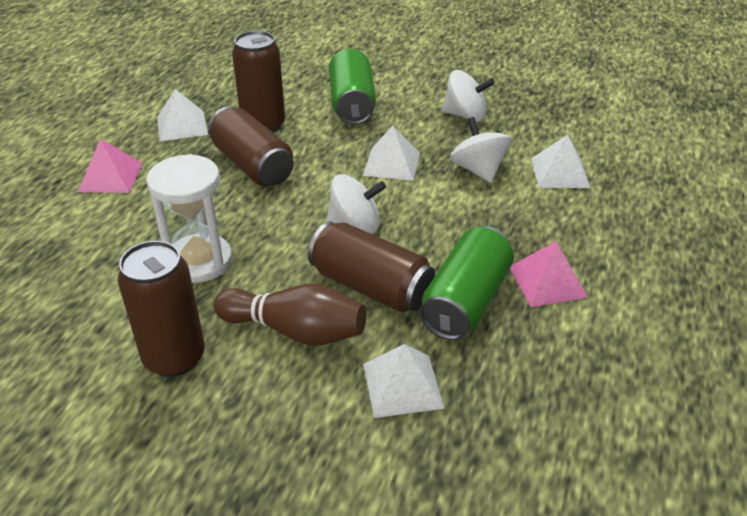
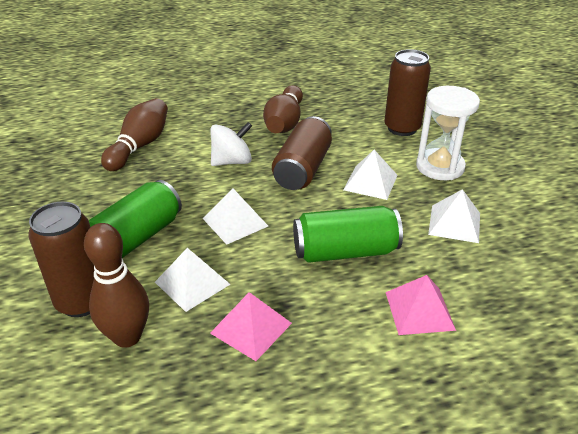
brown bowling pin: 1 -> 3
brown can: 4 -> 3
white spinning top: 3 -> 1

